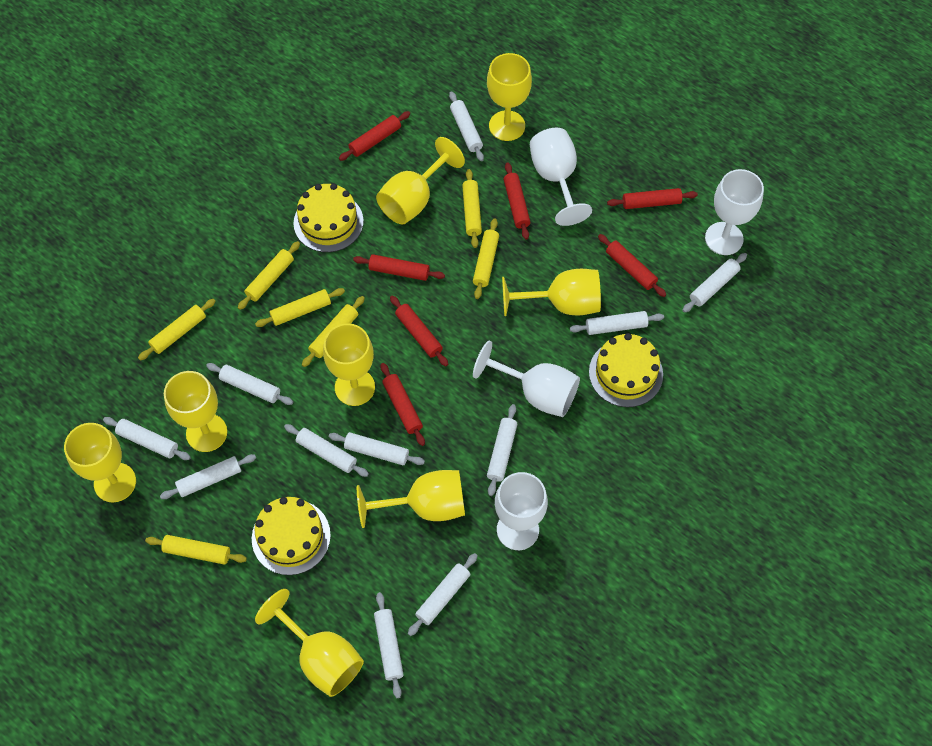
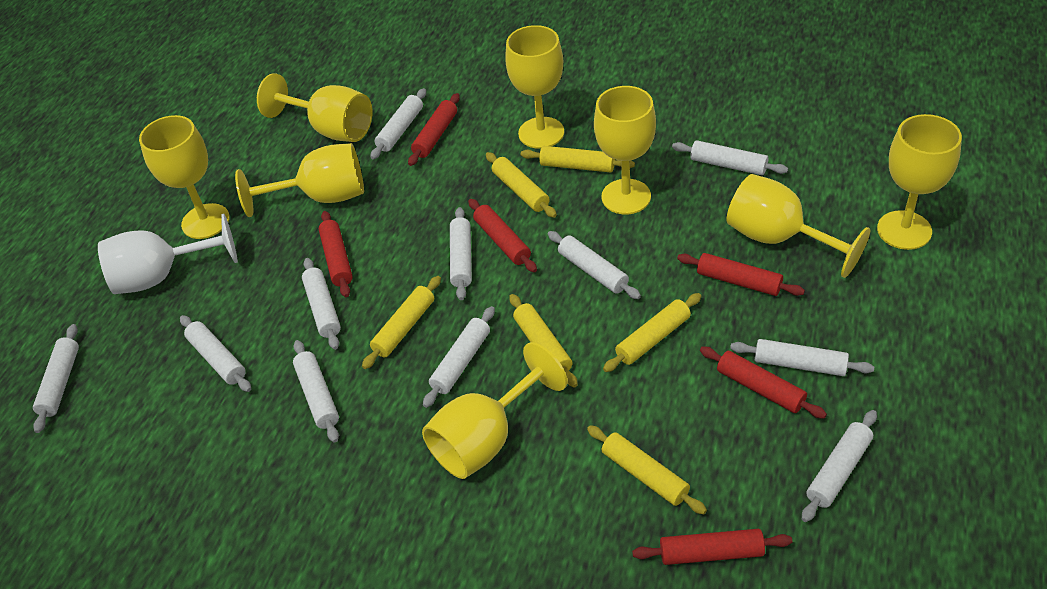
red rolling pin: 7 -> 6
white goblet: 4 -> 1
yellow cake: 3 -> 0
yellow rolling pin: 7 -> 6

